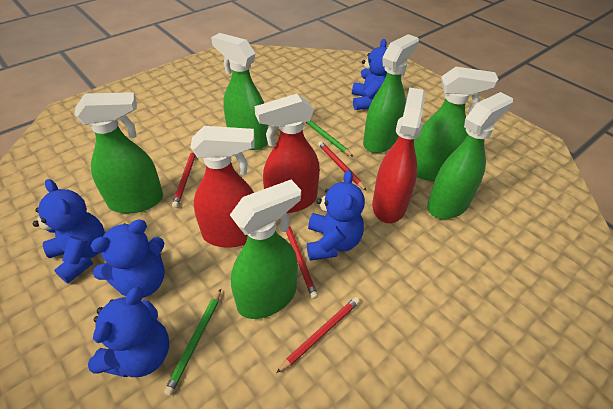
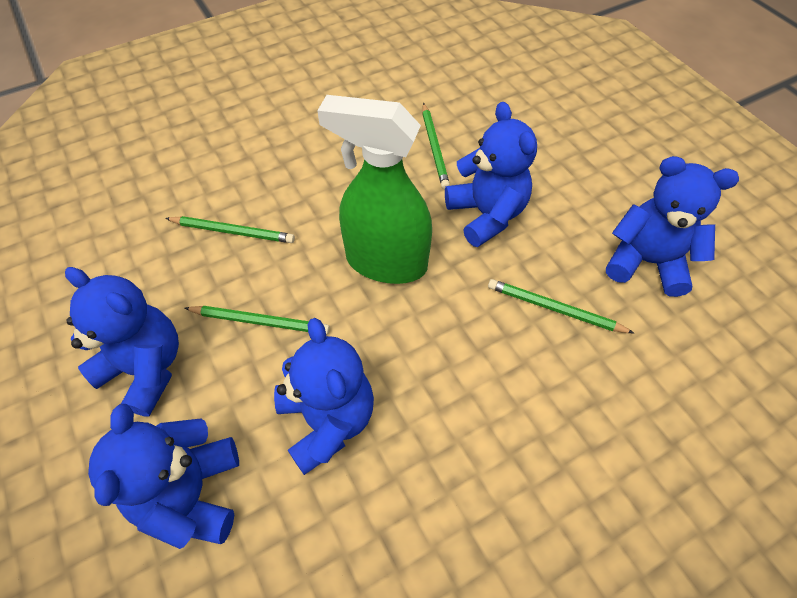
green pencil: 2 -> 4
green spray bottle: 6 -> 1
red pencil: 4 -> 0
red spray bottle: 3 -> 0

